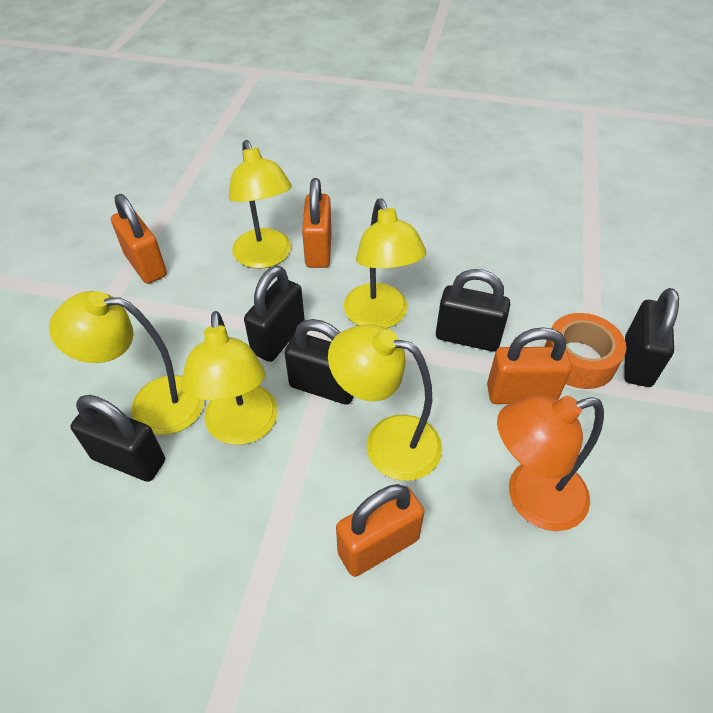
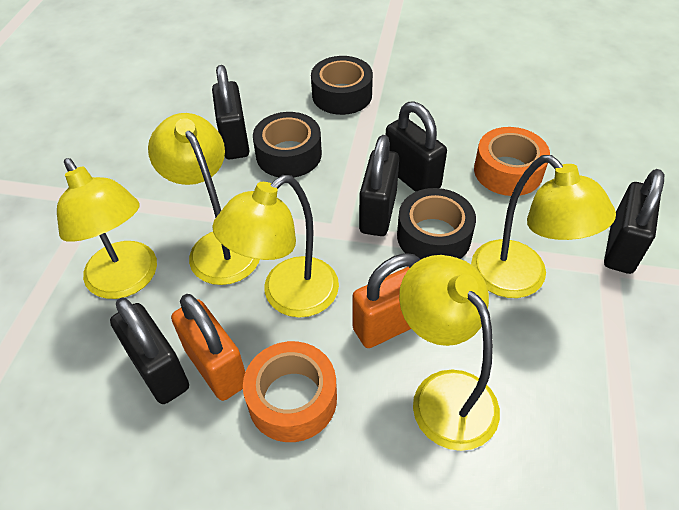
black tape: 0 -> 3
orange lamp: 1 -> 0
orange padlock: 4 -> 2
orange tape: 1 -> 2

